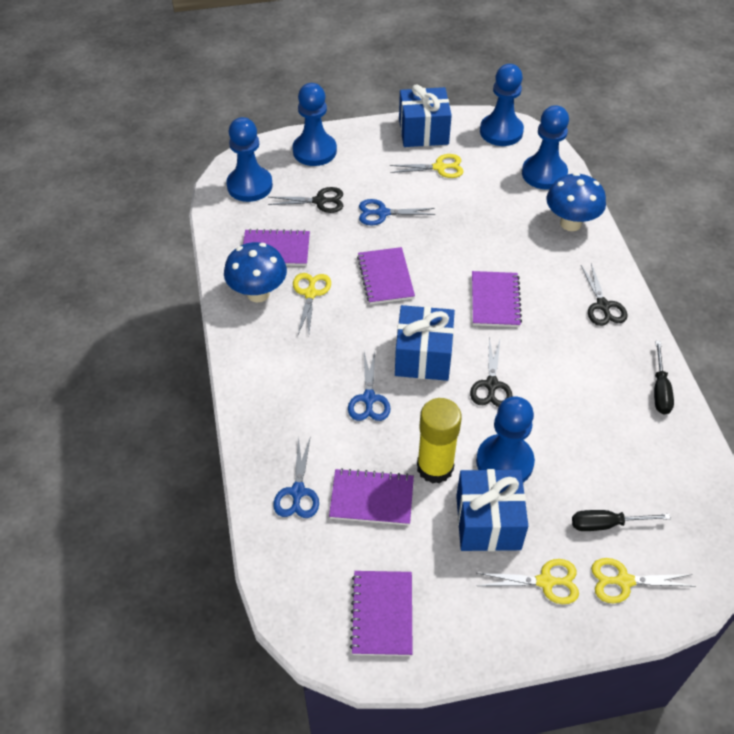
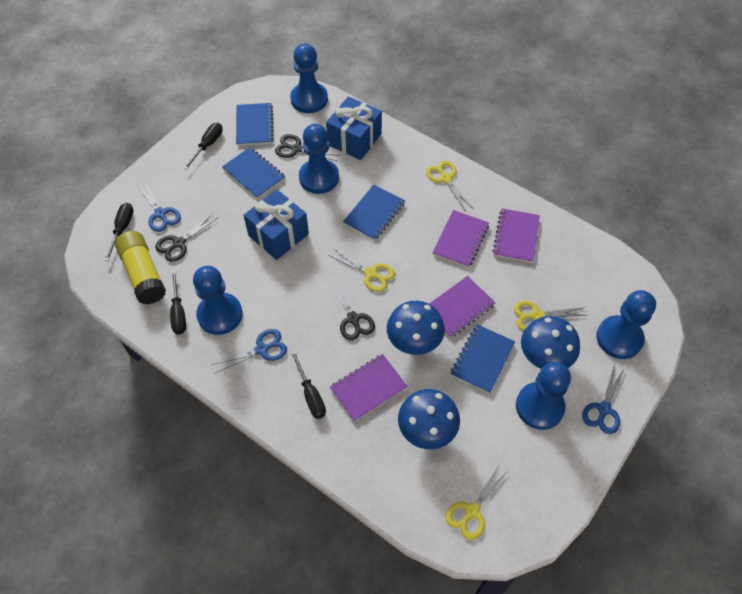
black screwdriver: 2 -> 4
blue gift: 3 -> 2
blue mushroom: 2 -> 3
blue notebook: 0 -> 4
purple notebook: 5 -> 4

